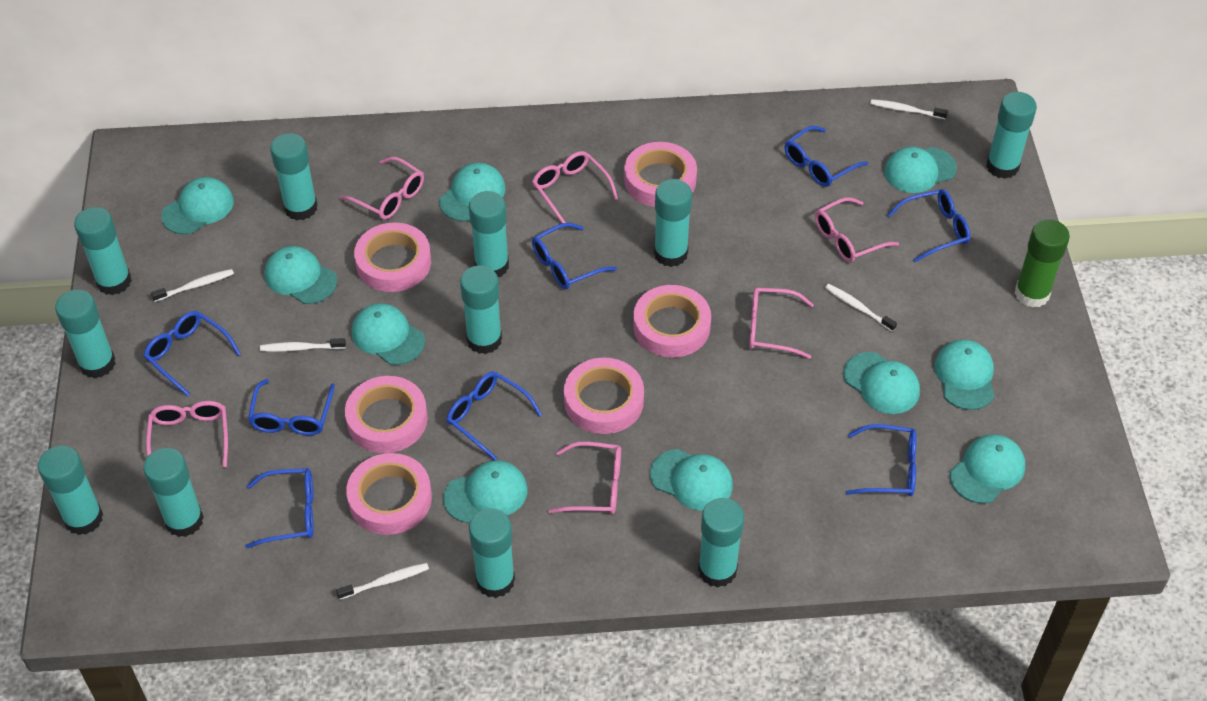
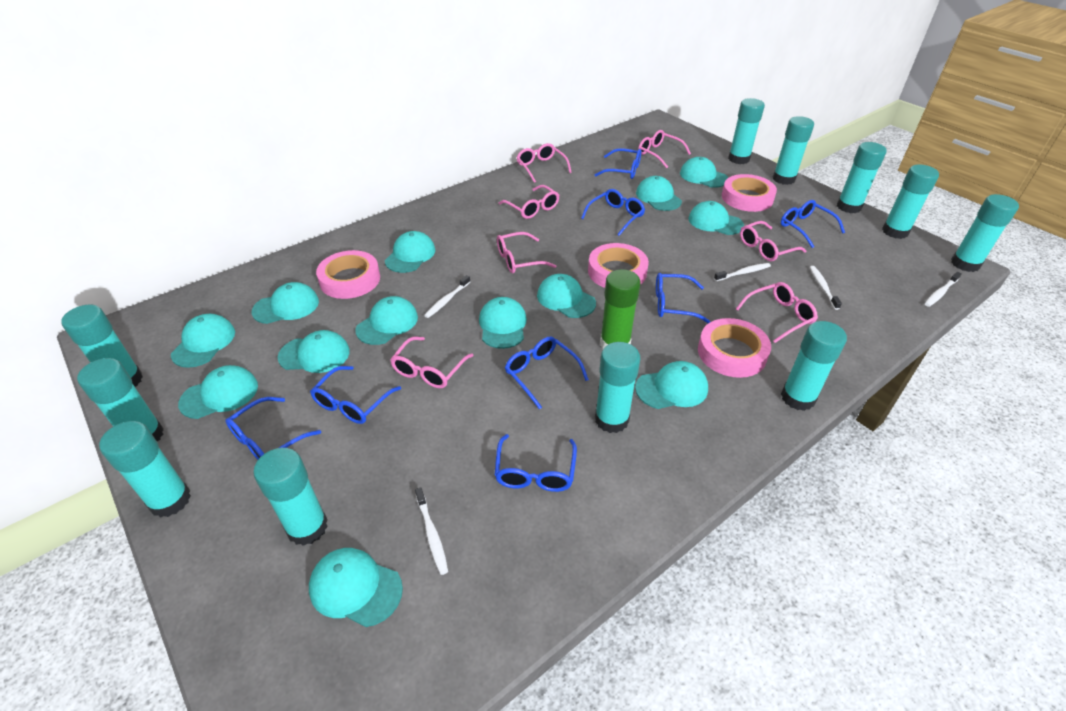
pink glasses: 6 -> 7
pink tape: 6 -> 4
turquoise cap: 10 -> 13

